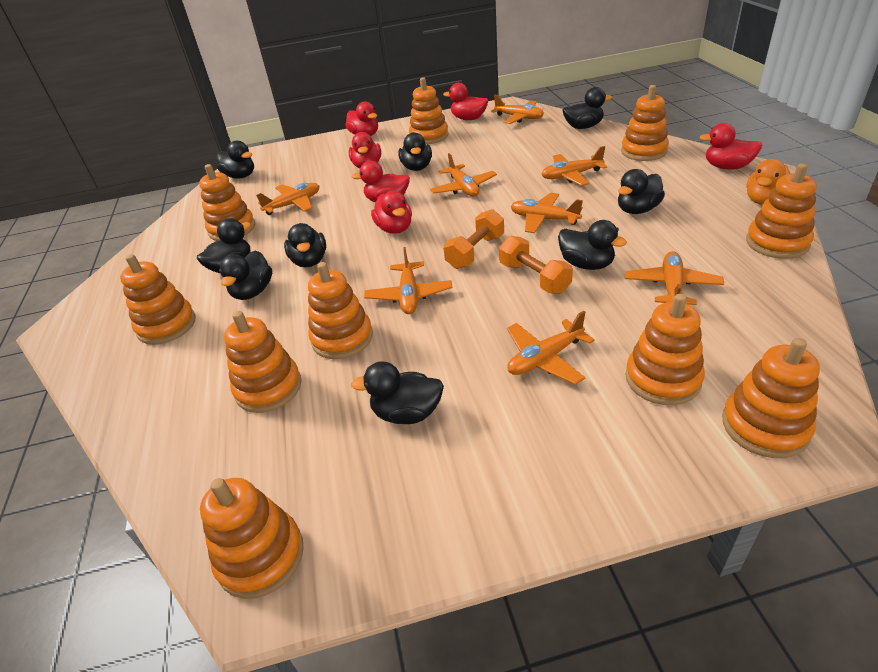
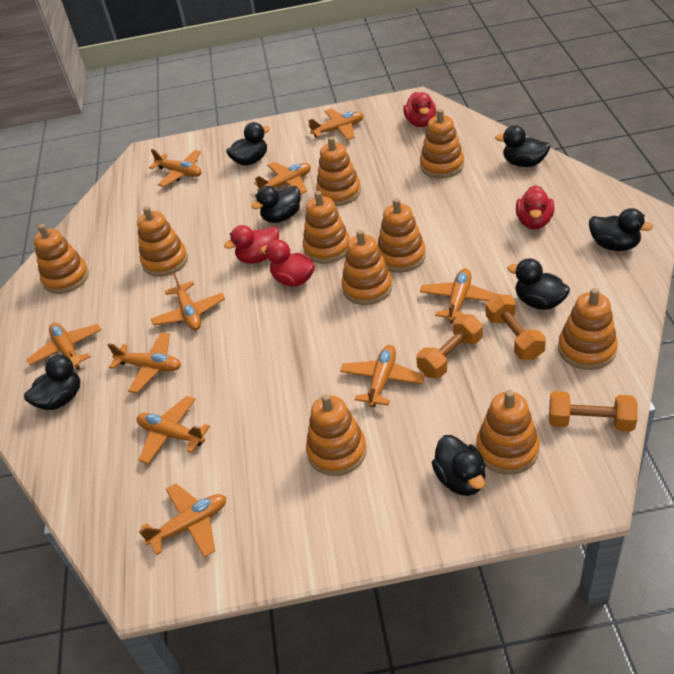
black duck: 9 -> 7
orange duck: 1 -> 0
orange dumbbell: 2 -> 3
orange plane: 8 -> 10
red duck: 6 -> 4

